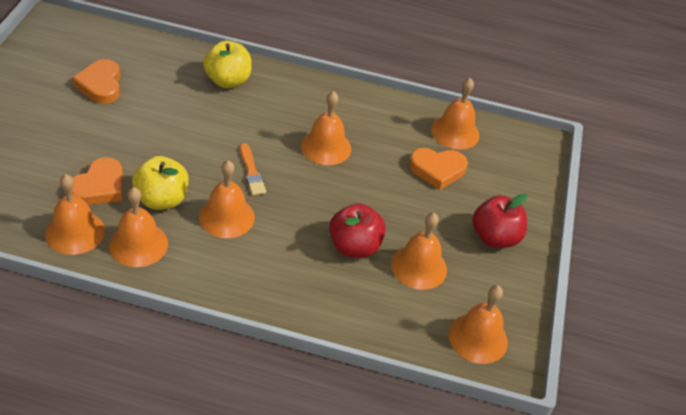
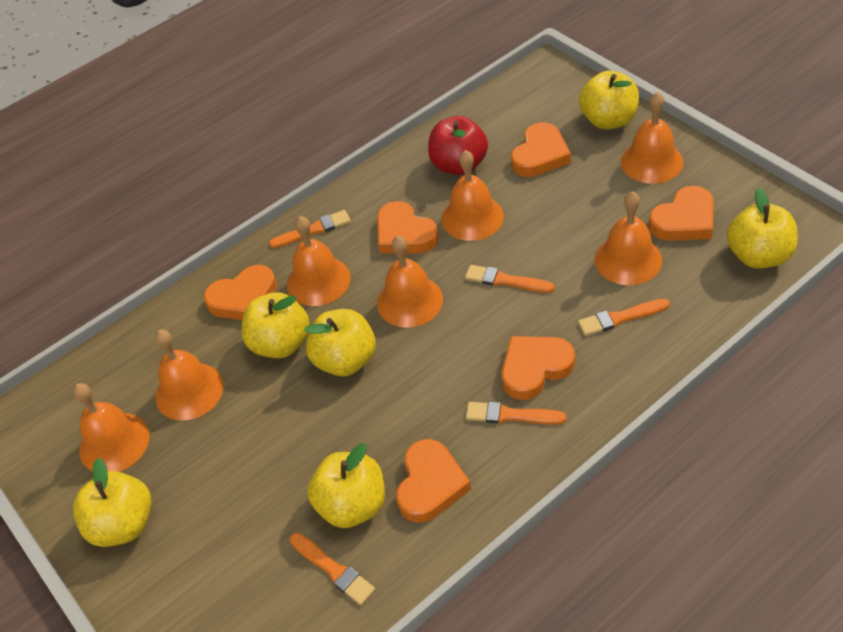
orange brush: 1 -> 5
orange heart: 3 -> 6
red apple: 2 -> 1
yellow apple: 2 -> 6

